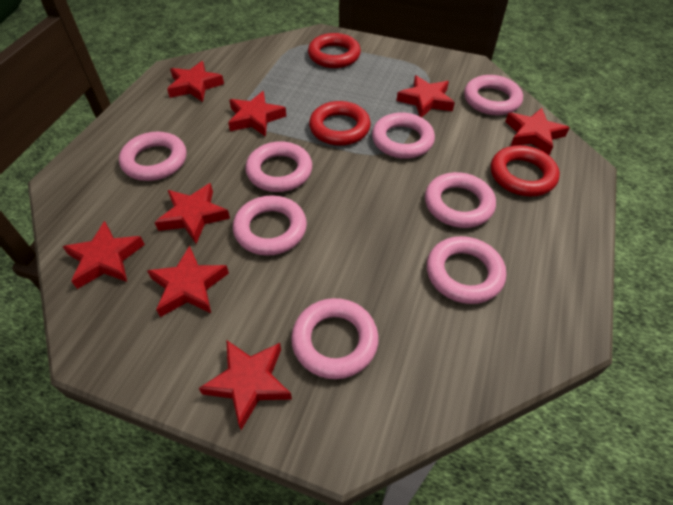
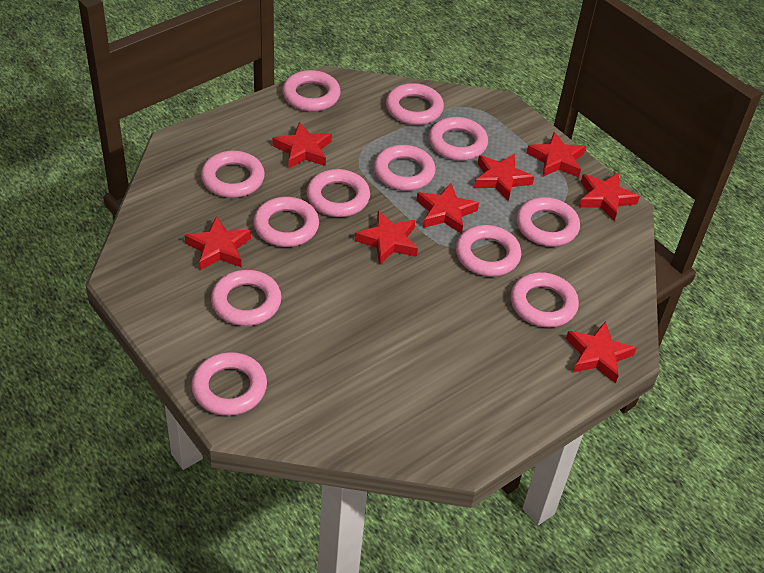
pink ring: 8 -> 12
red ring: 3 -> 0

